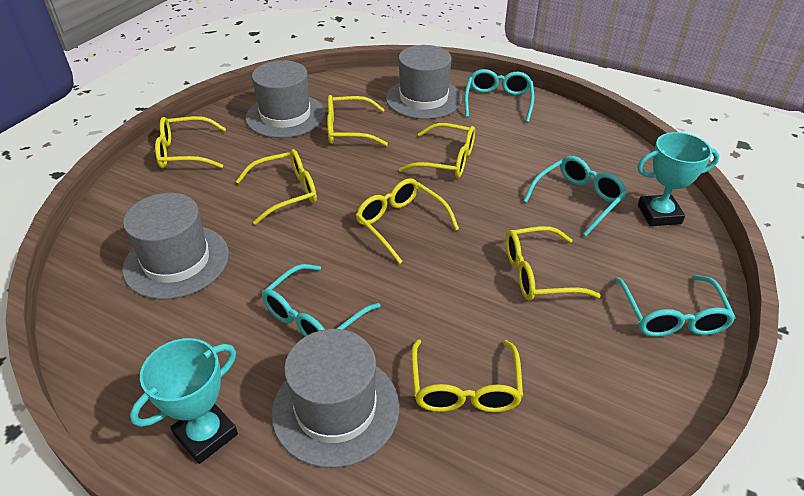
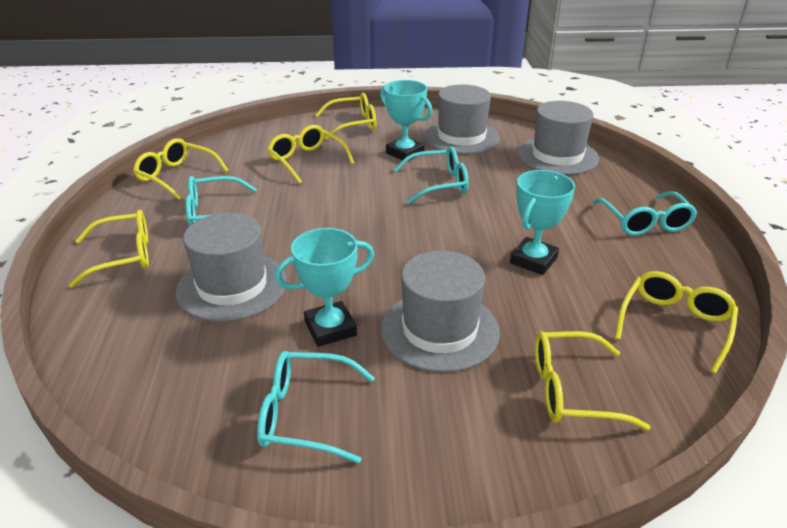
turquoise trophy: 2 -> 3
yellow glasses: 7 -> 6

